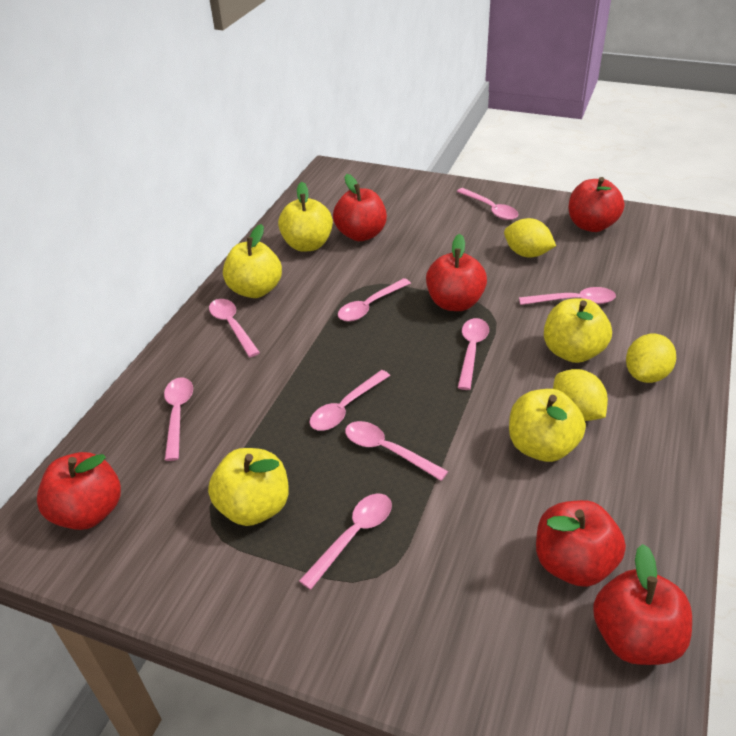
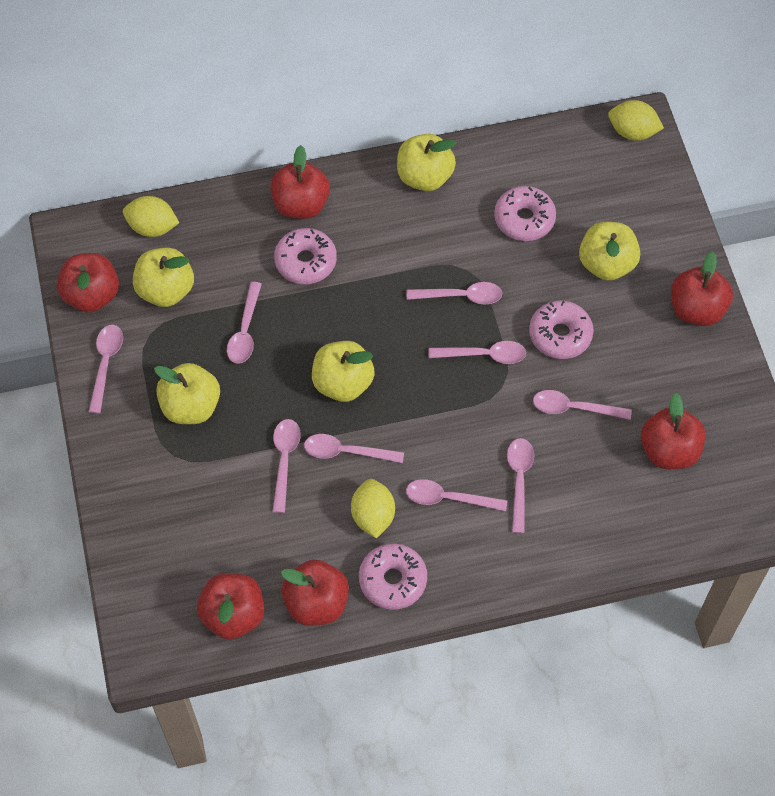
pink donut: 0 -> 4

